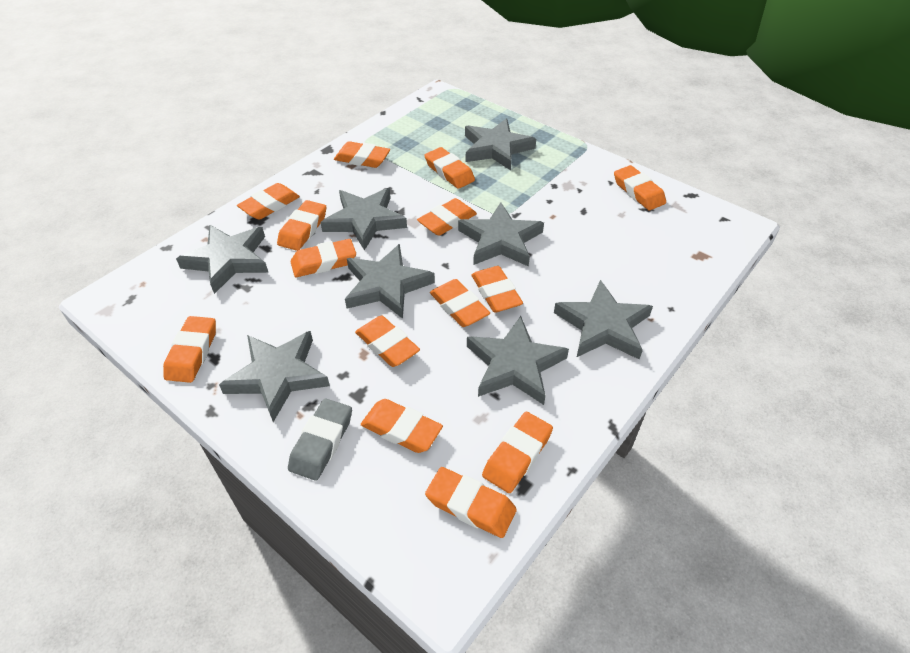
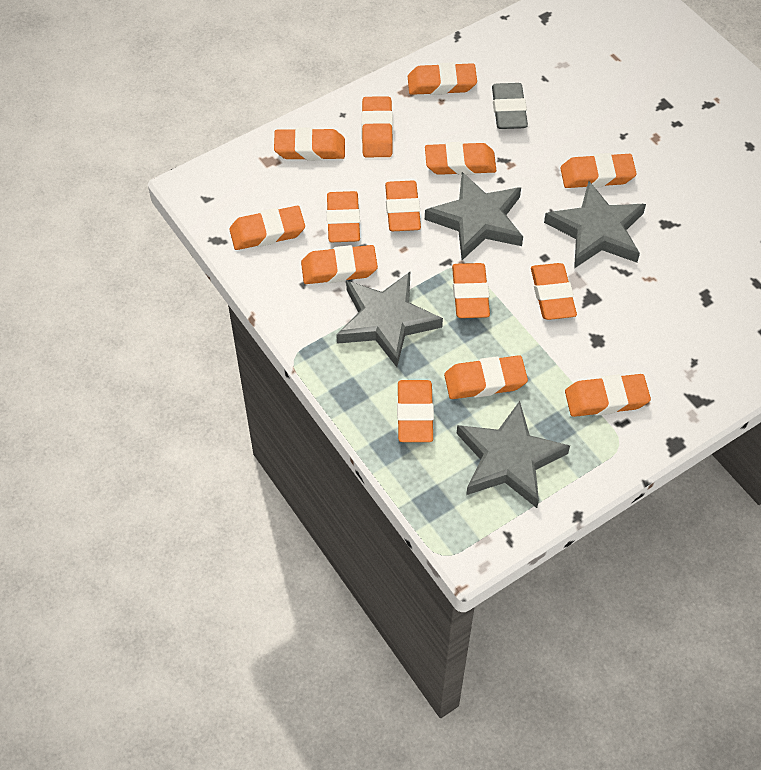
grey star: 8 -> 4

